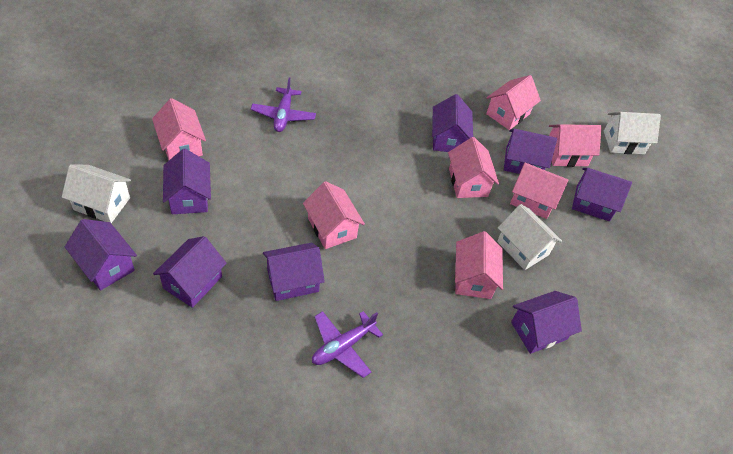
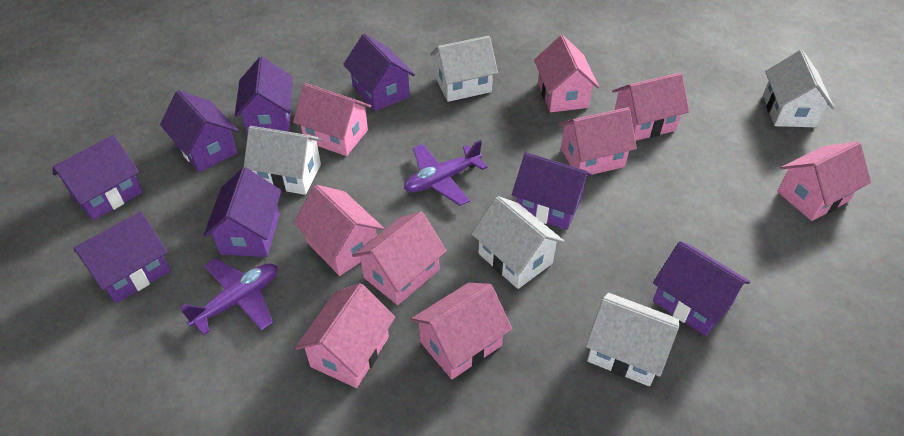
pink house: 7 -> 9
white house: 3 -> 5

